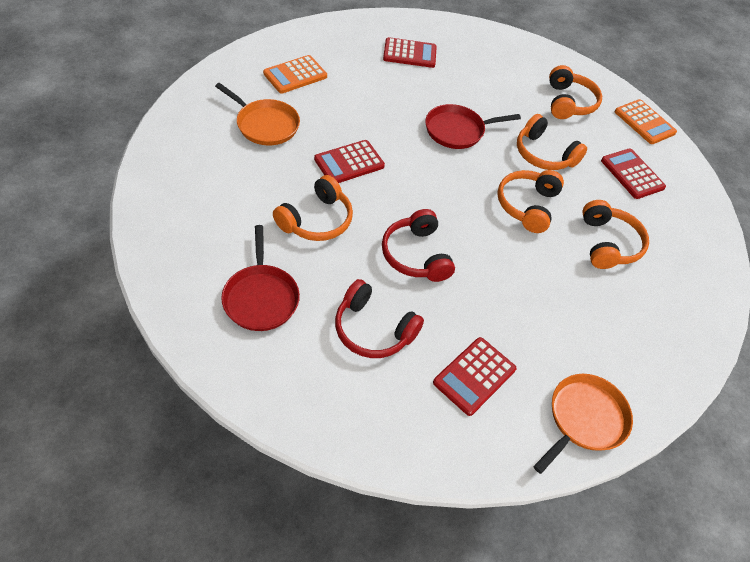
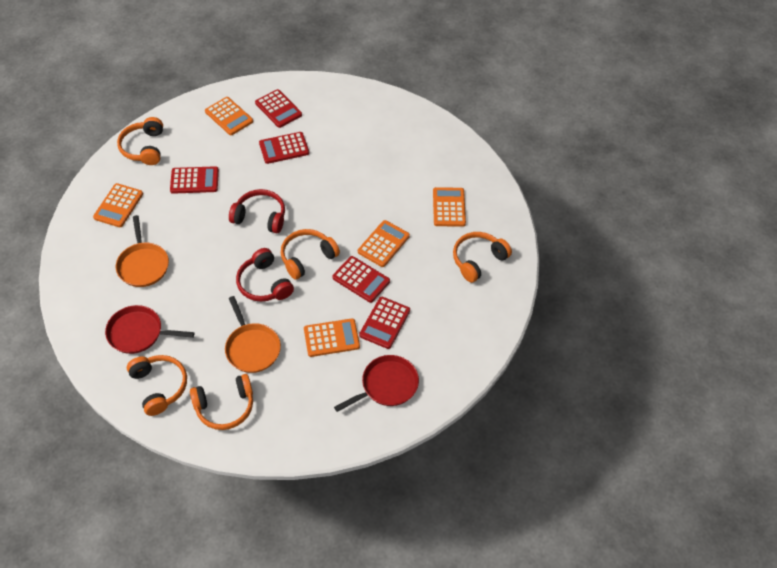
orange calculator: 2 -> 5
red calculator: 4 -> 5

